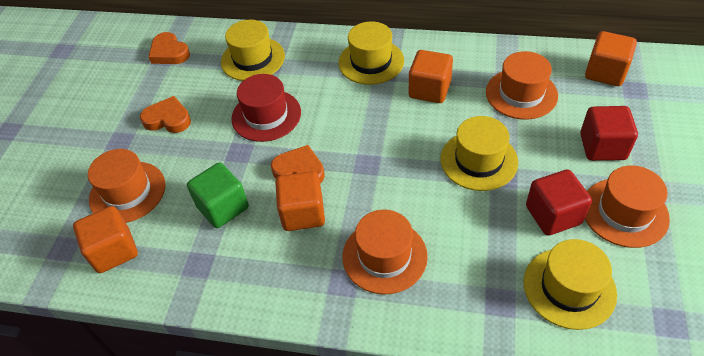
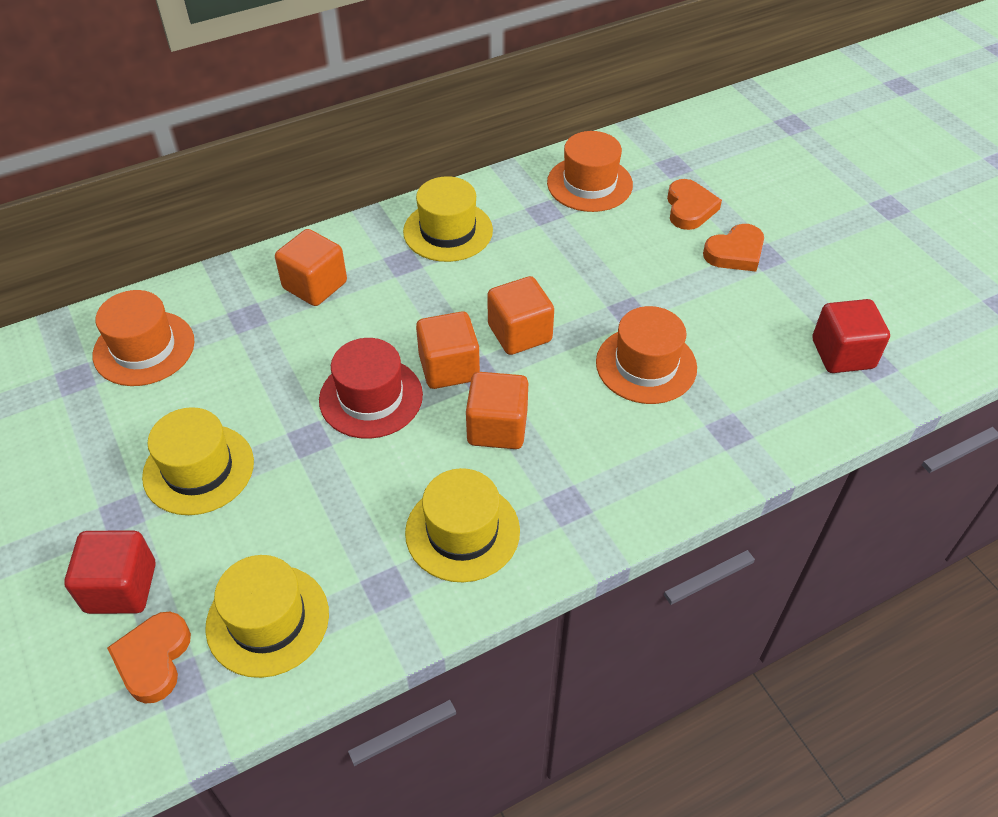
green cube: 1 -> 0
orange hat: 4 -> 3

